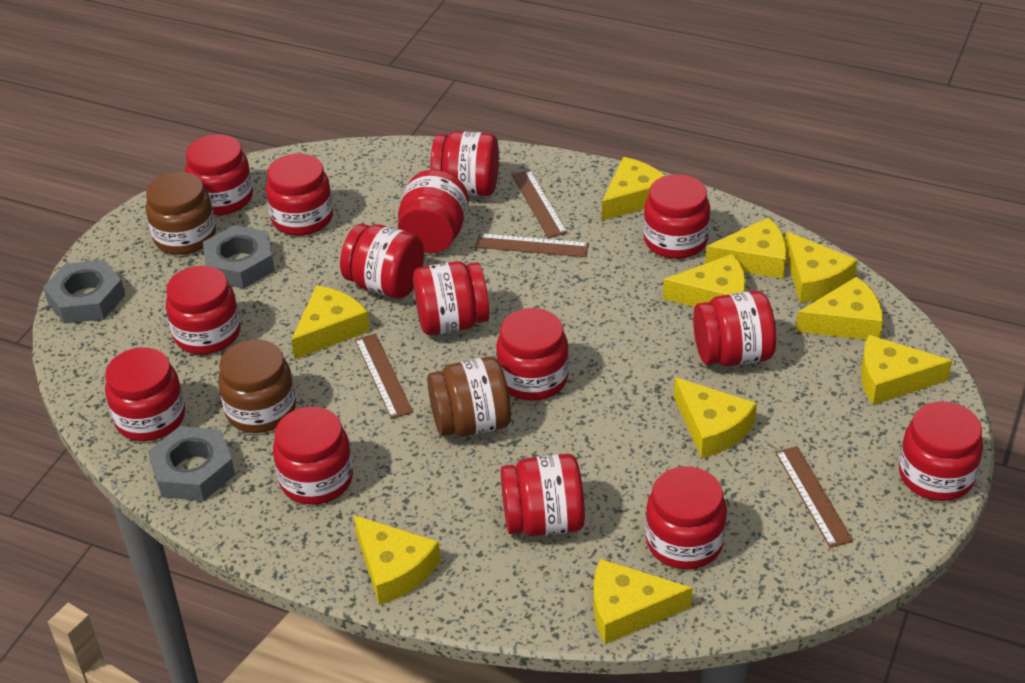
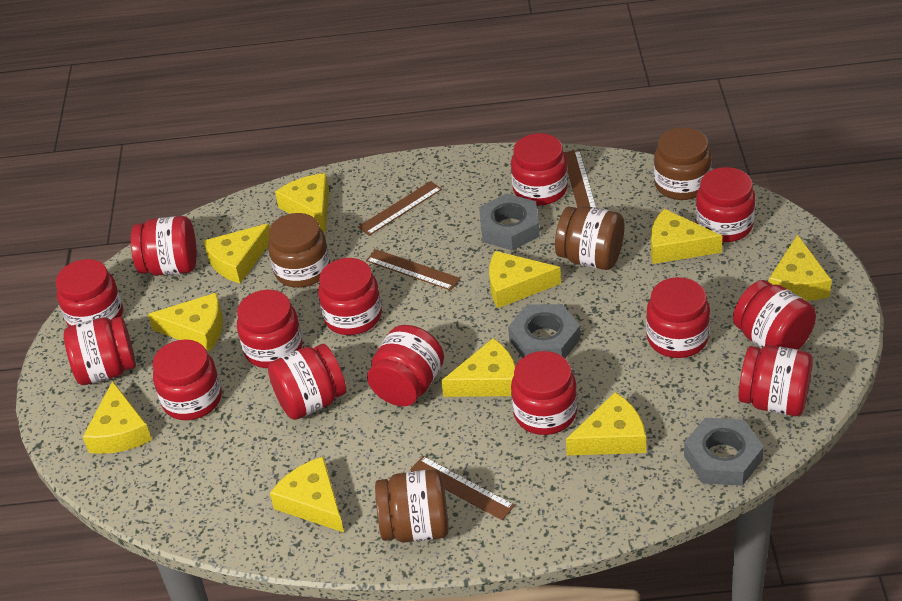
brown jar: 3 -> 4
red jar: 15 -> 14

